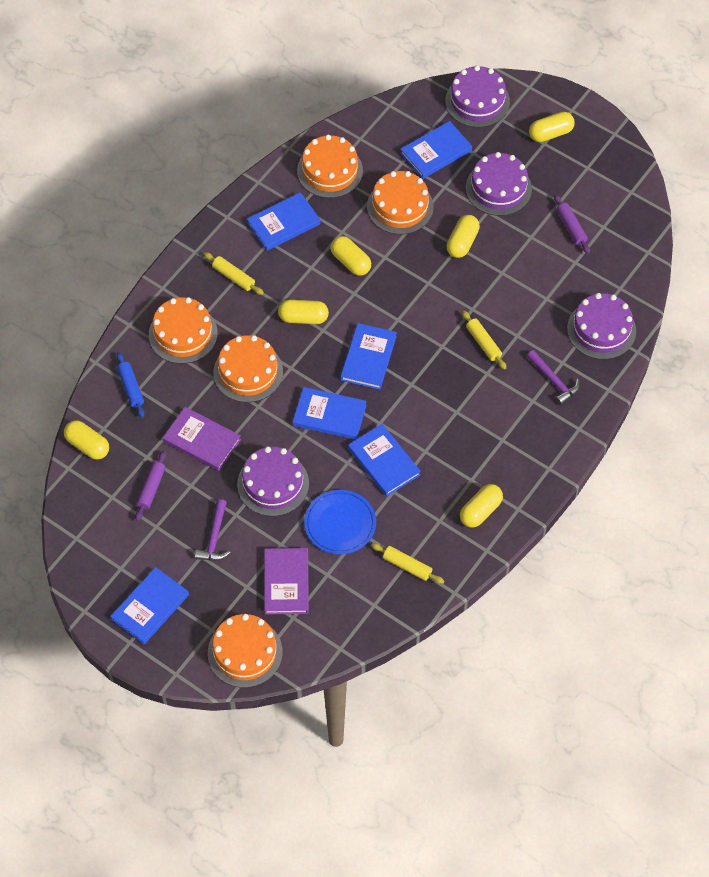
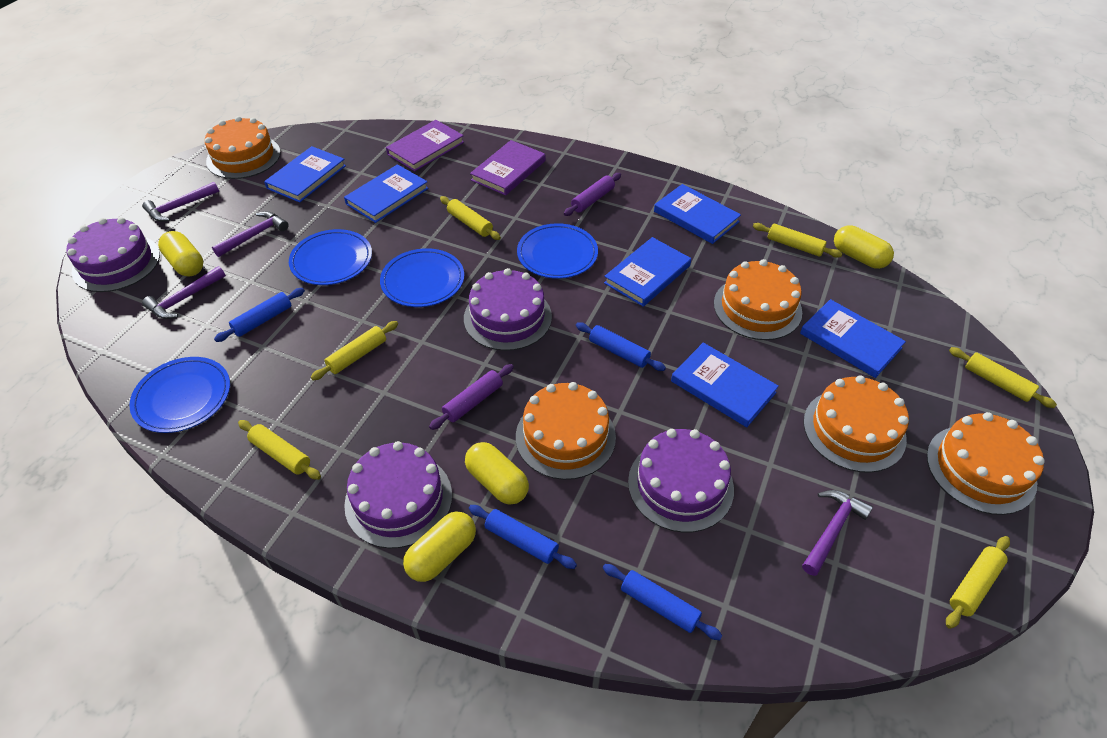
blue plate: 1 -> 4
blue rolling pin: 1 -> 4
purple hammer: 2 -> 4
yellow capsule: 6 -> 4
yellow rolling pin: 3 -> 6

